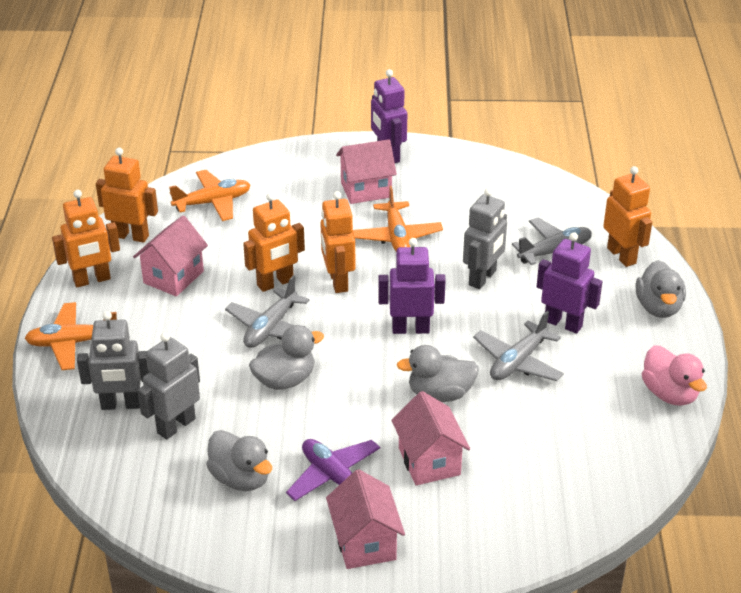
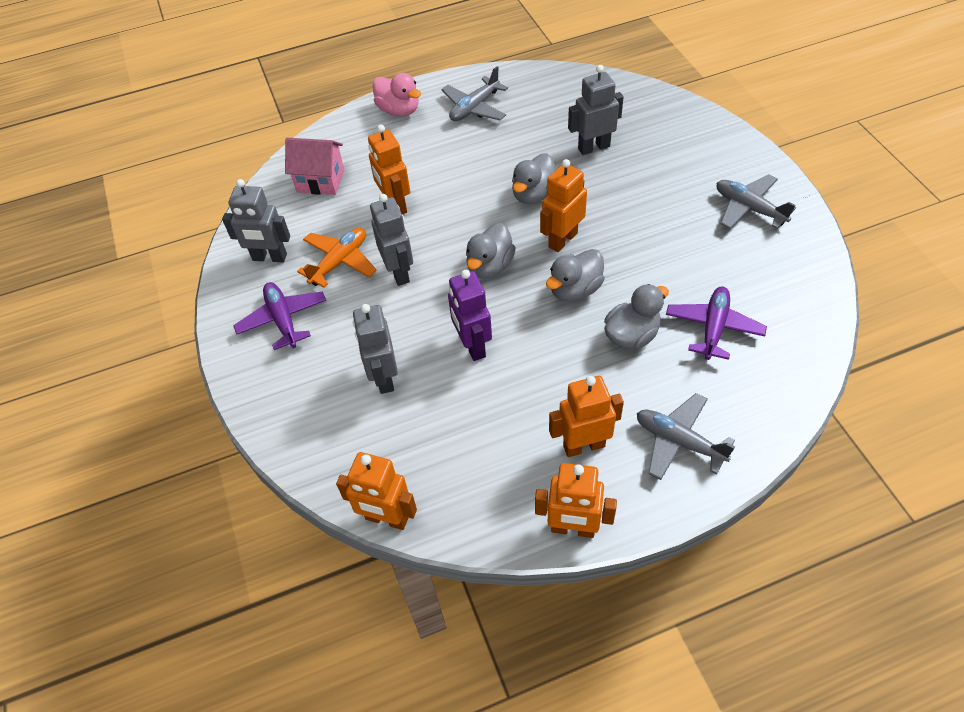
grey robot: 3 -> 4
orange plane: 3 -> 1
pink house: 4 -> 1
purple plane: 1 -> 2
purple robot: 3 -> 1

